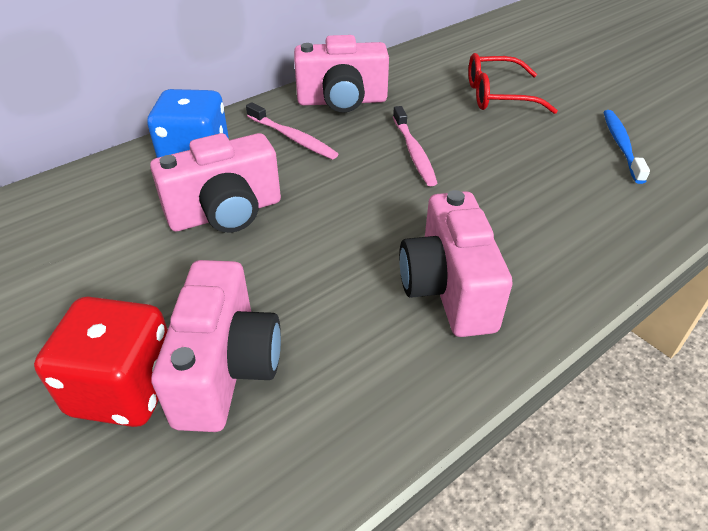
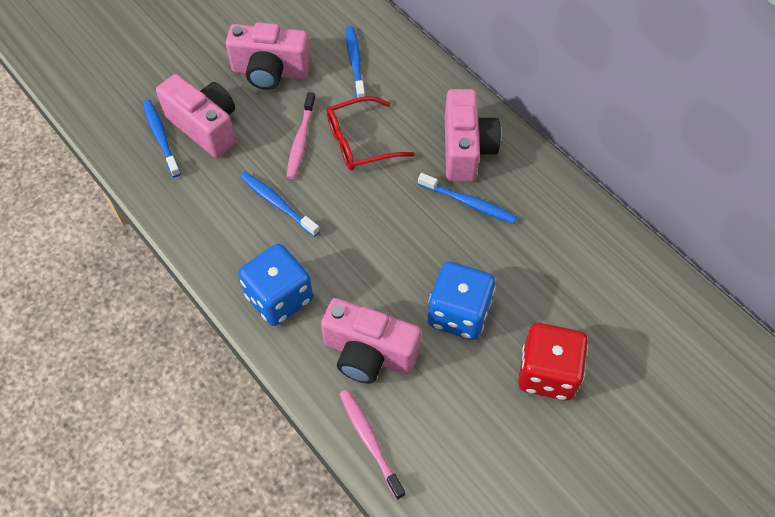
blue dice: 1 -> 2
blue toothbrush: 1 -> 4

